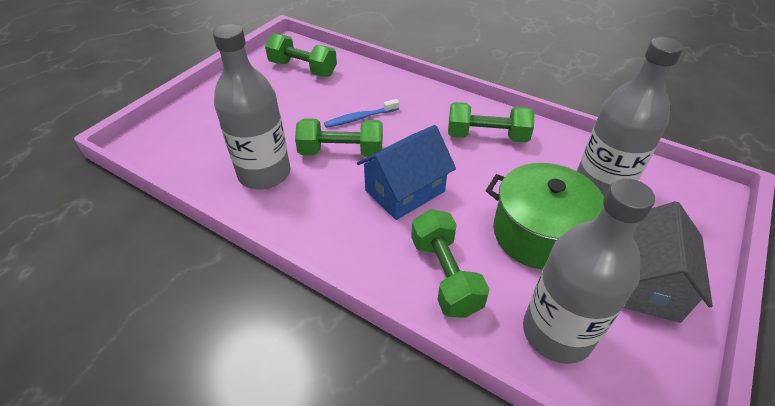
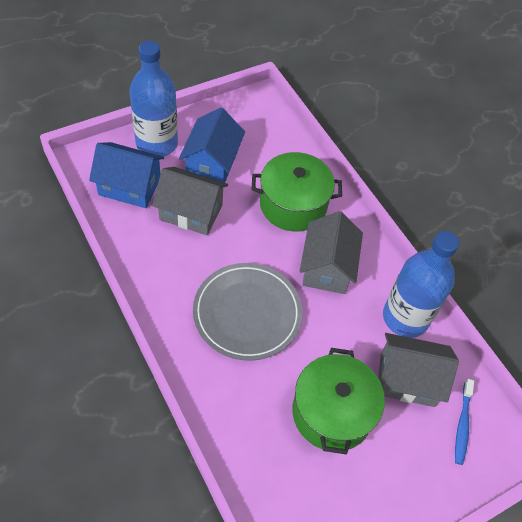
blue bottle: 0 -> 2
blue house: 1 -> 2
green dumbbell: 4 -> 0
green pot: 1 -> 2
grey bottle: 3 -> 0
grey house: 1 -> 3
grey plate: 0 -> 1

